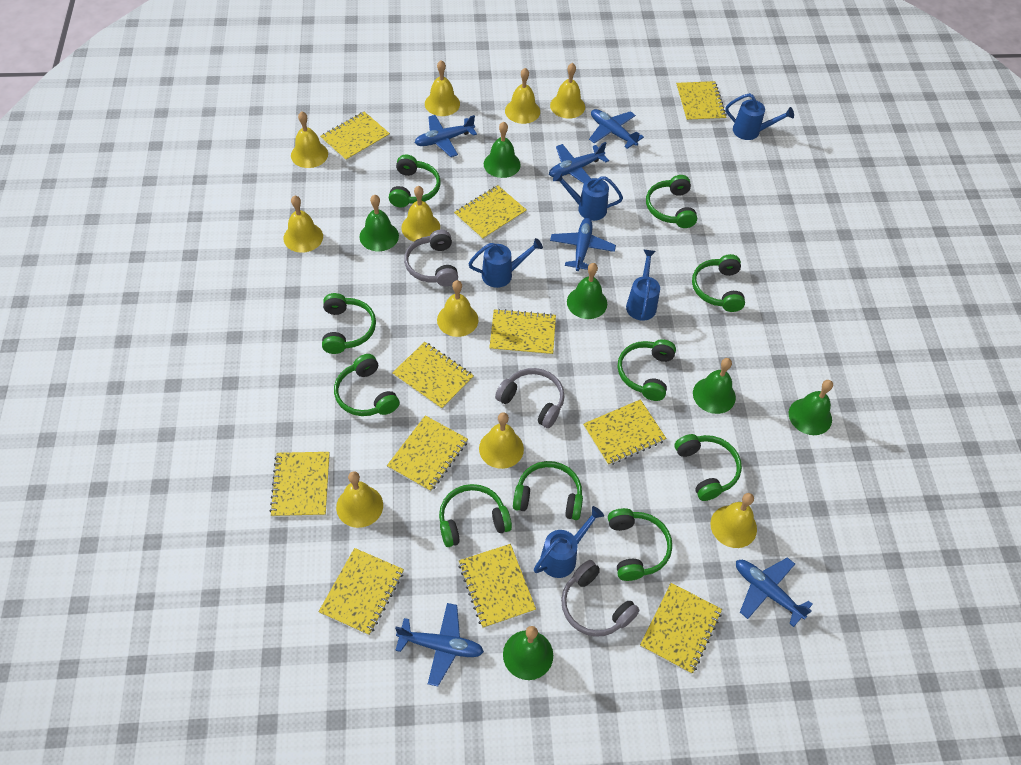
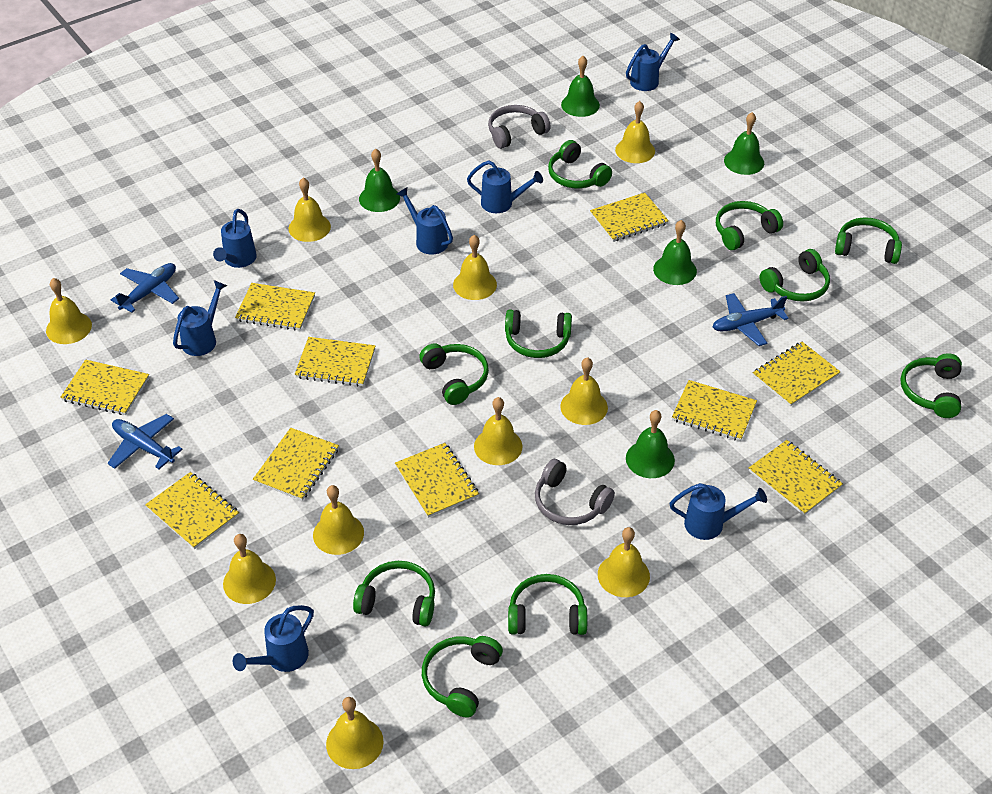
blue plane: 6 -> 3
blue watering can: 5 -> 7
green bell: 6 -> 5
grey headphones: 3 -> 2
yellow notebook: 11 -> 10

